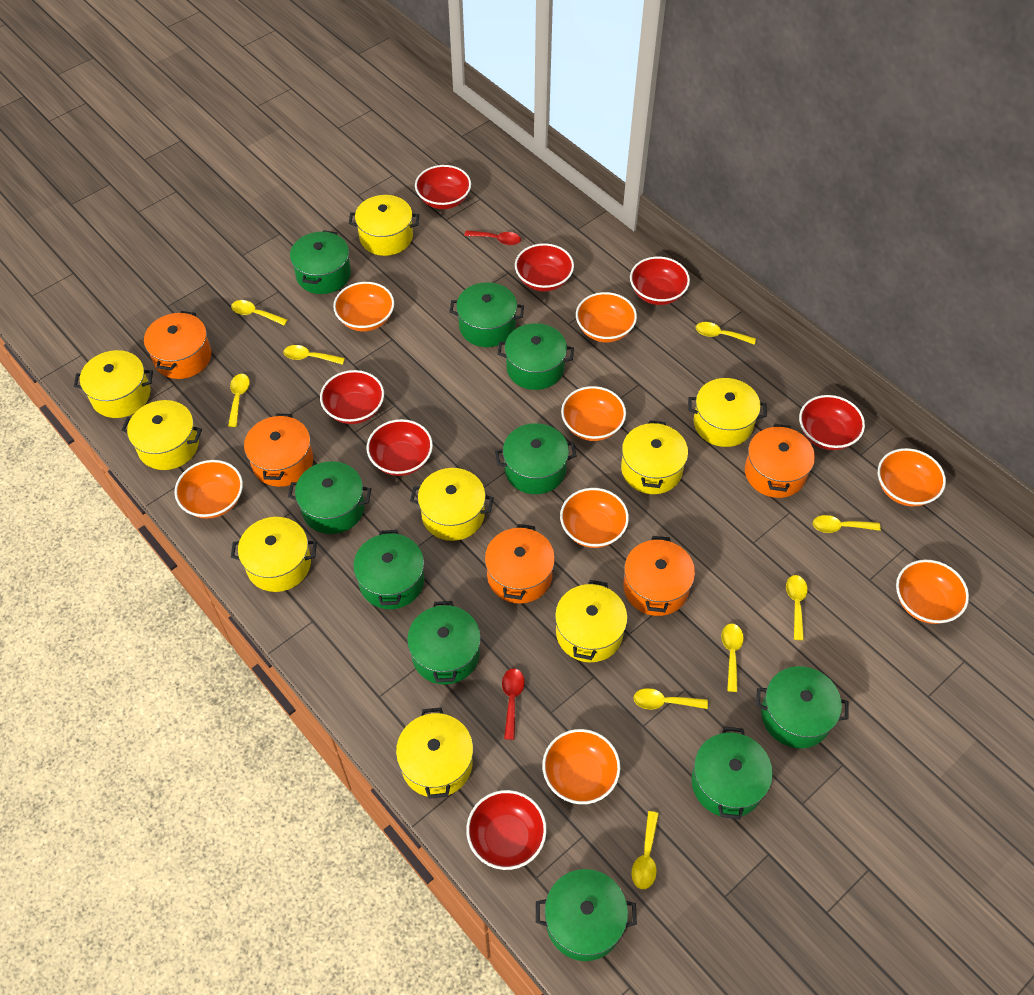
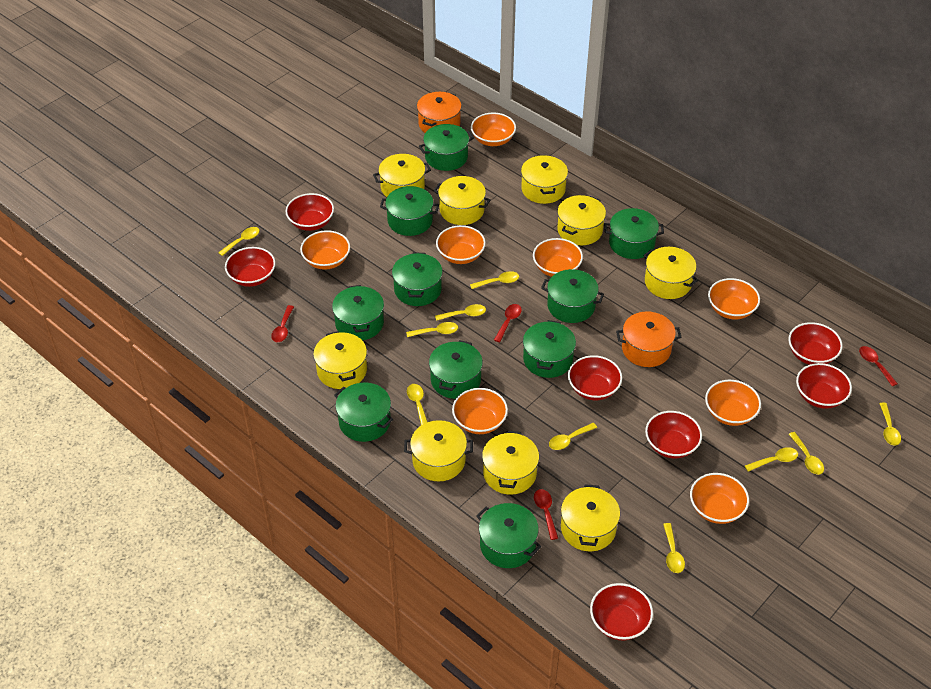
orange pot: 5 -> 2
red spoon: 2 -> 4
yellow spoon: 9 -> 10

